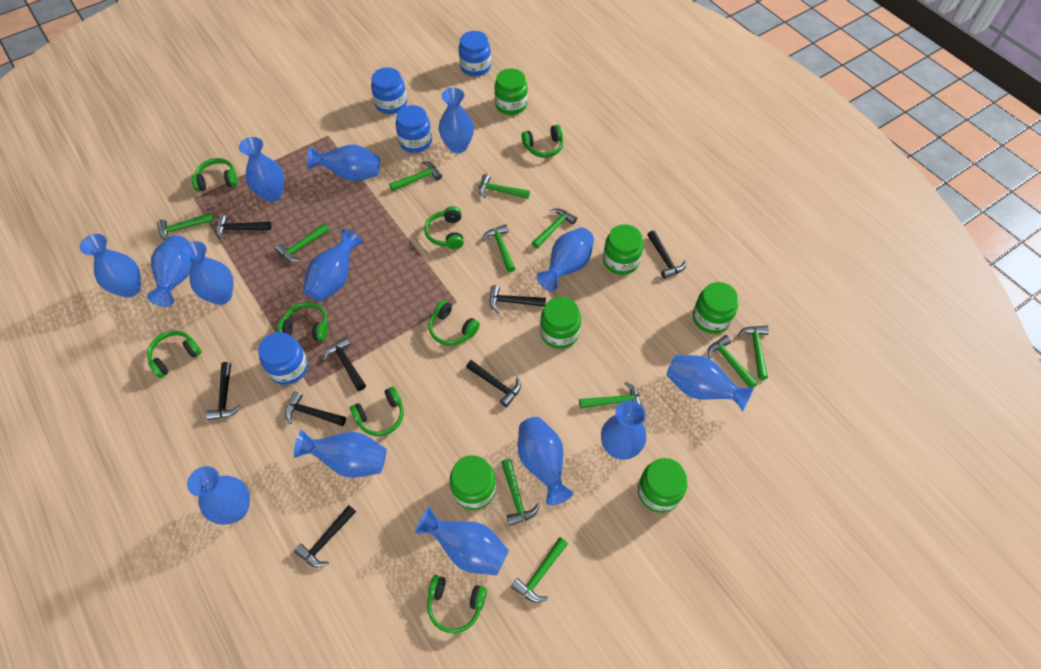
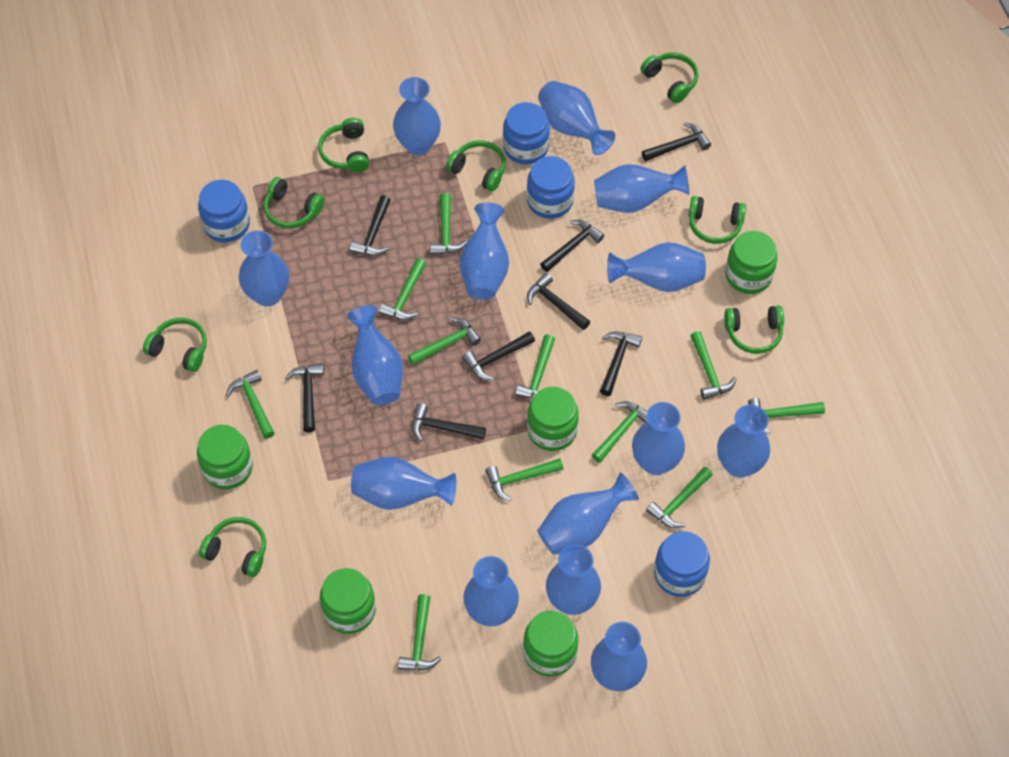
green jar: 6 -> 5

